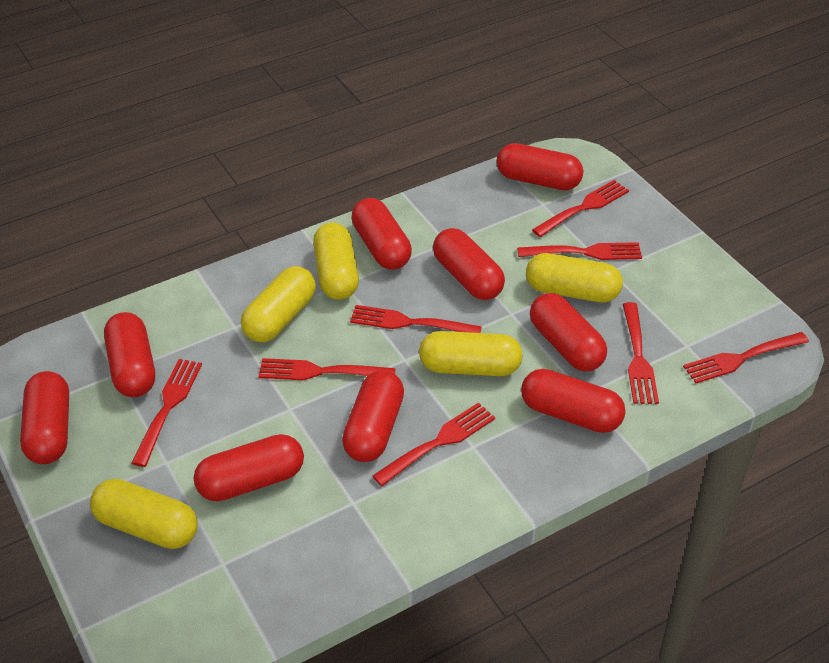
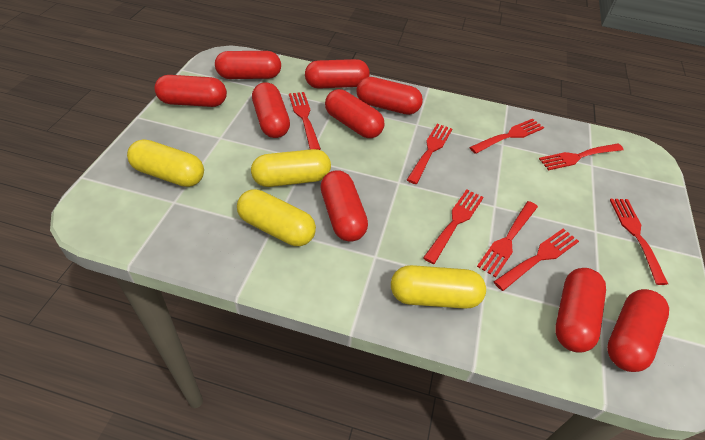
yellow capsule: 5 -> 4

